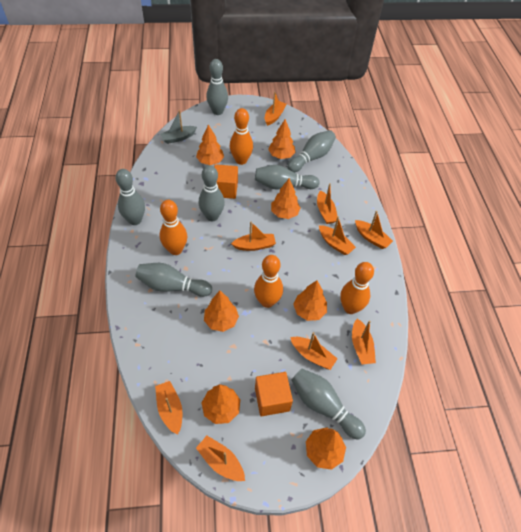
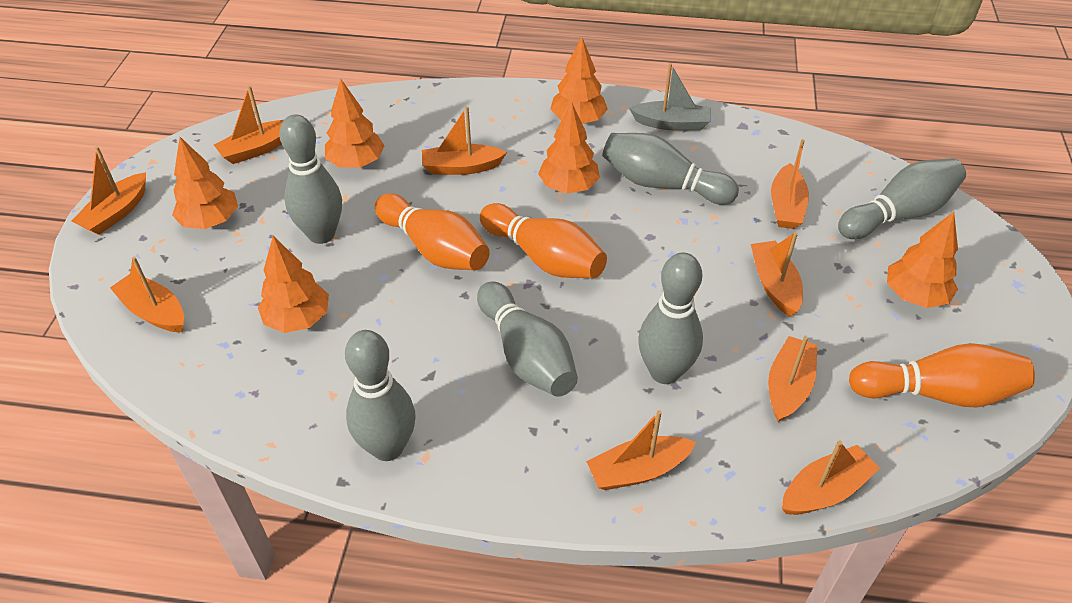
grey bowling pin: 7 -> 6
orange bowling pin: 4 -> 3
orange cube: 2 -> 0
orange tree: 7 -> 6

